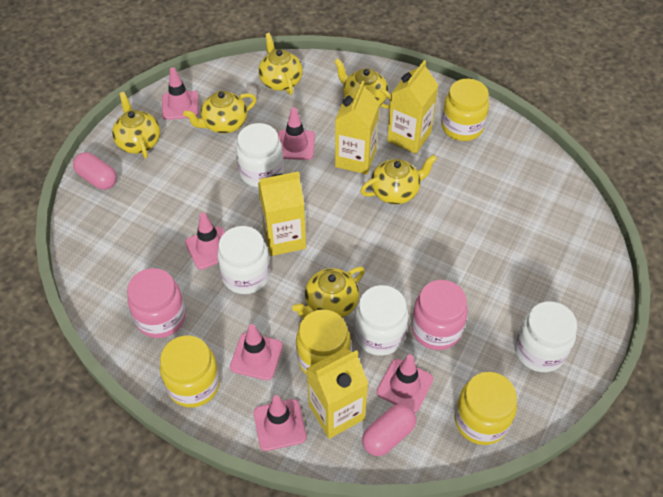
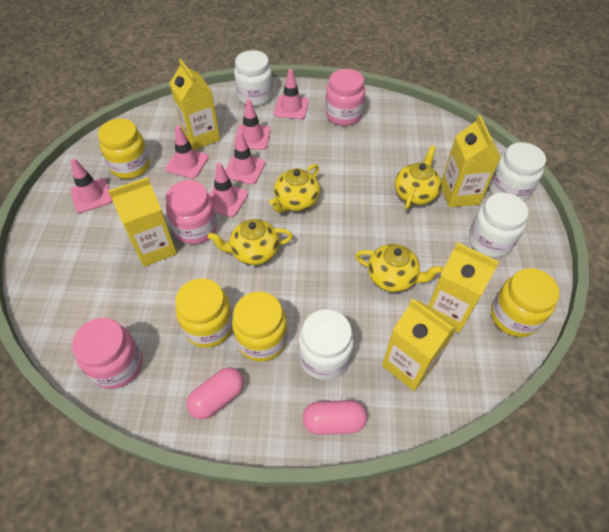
pink jar: 2 -> 3
yellow carton: 4 -> 5
yellow teapot: 6 -> 4

